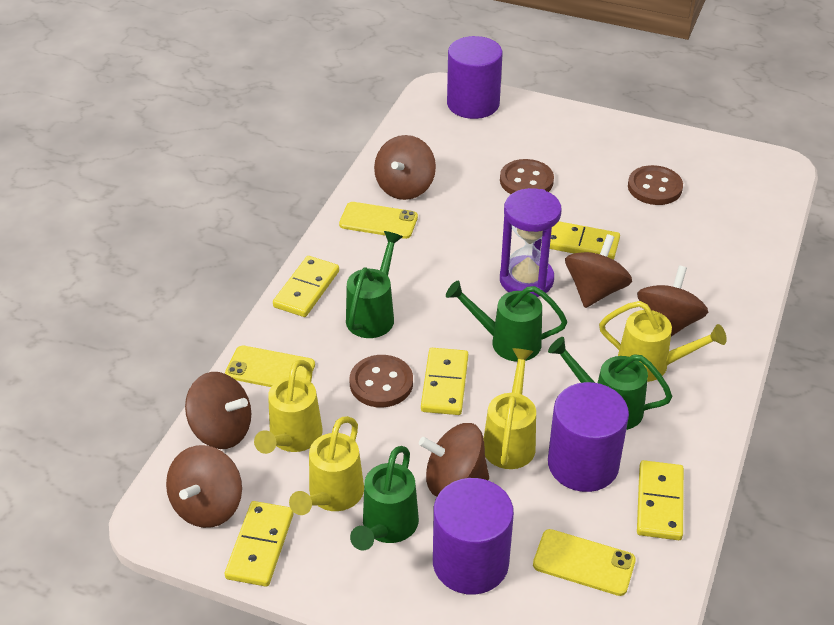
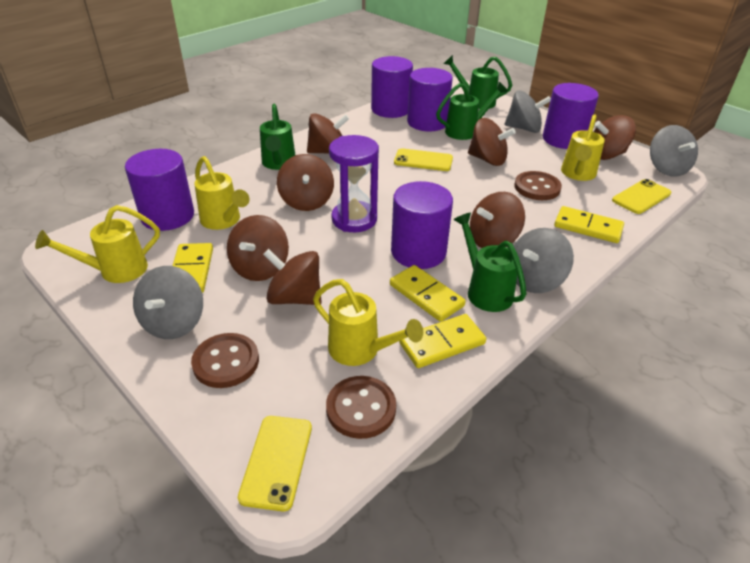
brown spinning top: 6 -> 7
grey spinning top: 0 -> 4
purple cylinder: 3 -> 5
yellow domino: 5 -> 4

